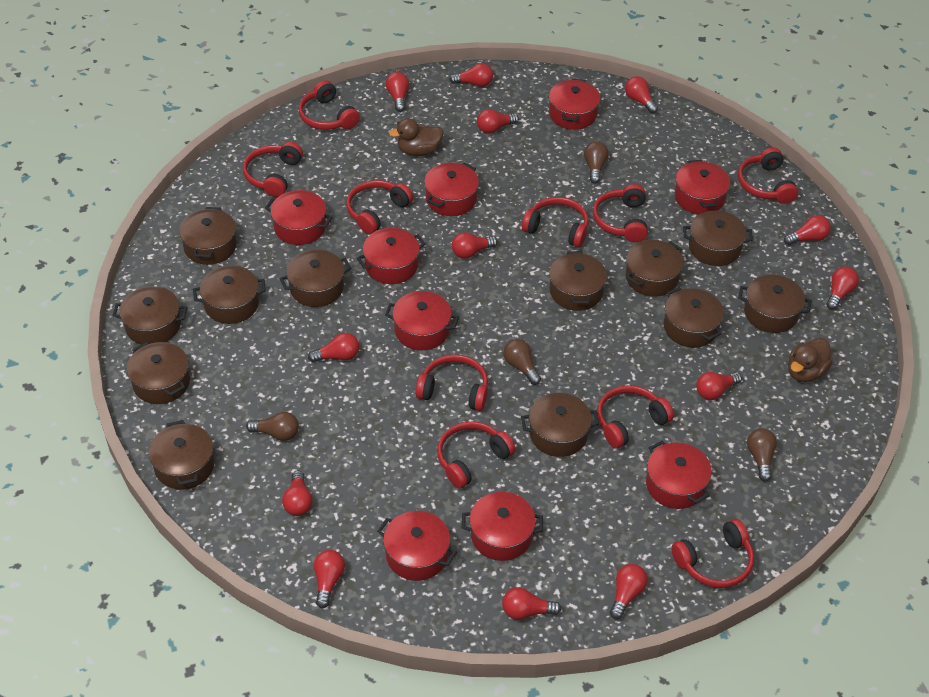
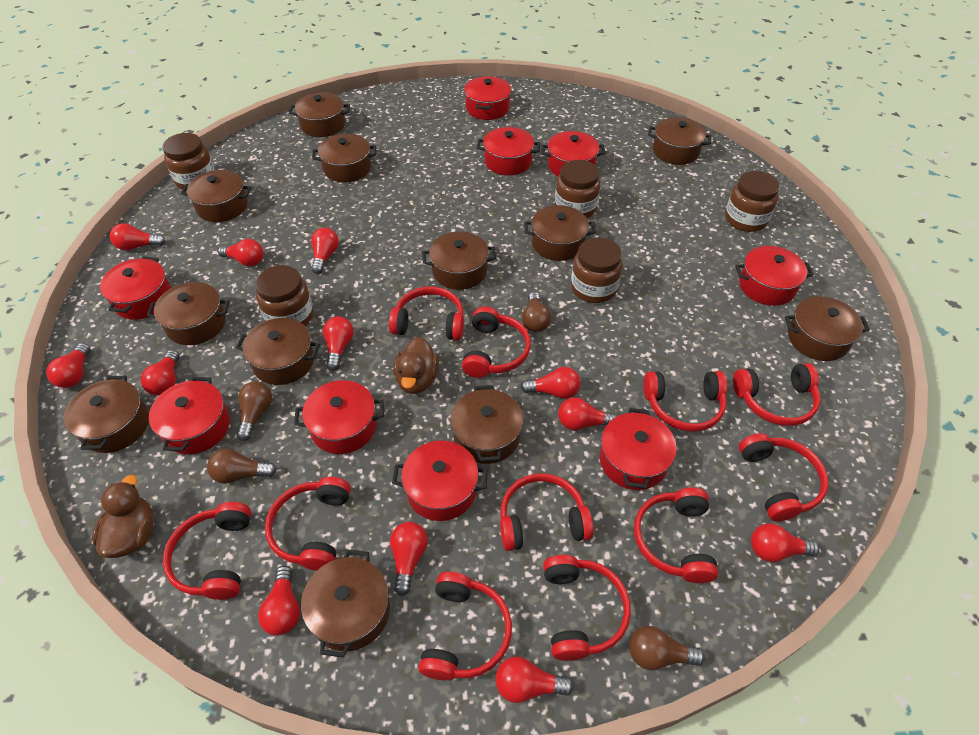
brown jar: 0 -> 5
red headphones: 10 -> 11
red light bulb: 13 -> 12

